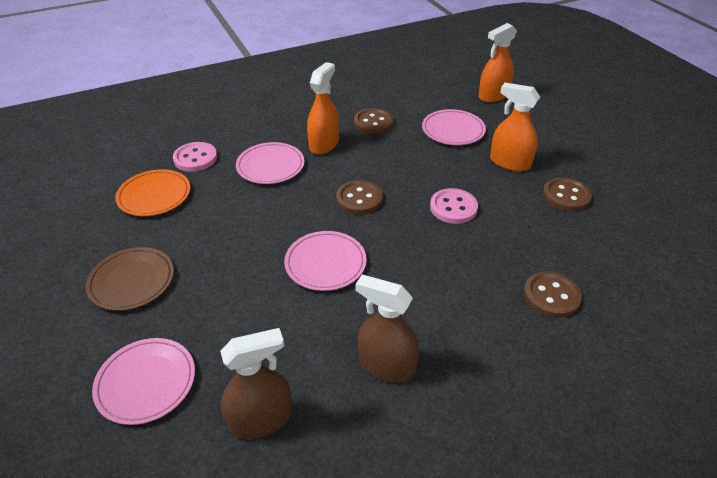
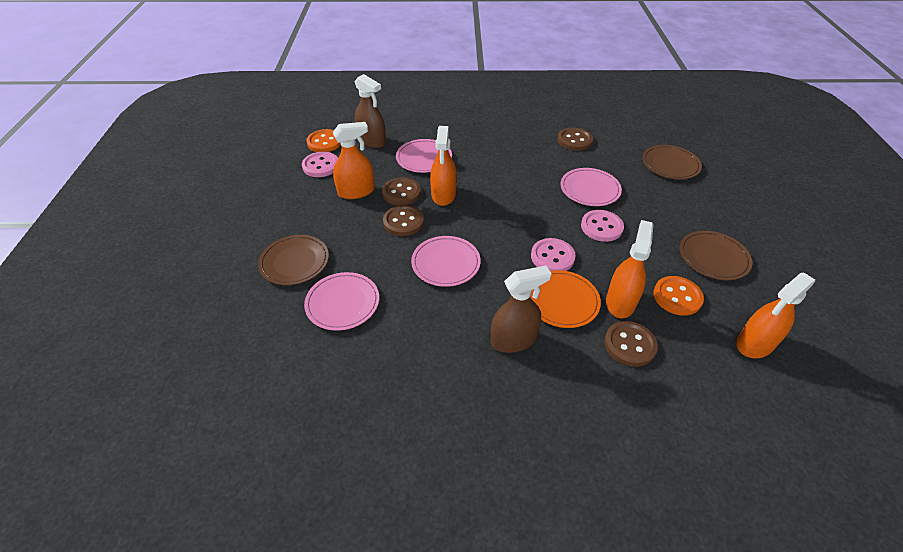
brown plate: 1 -> 3
orange button: 0 -> 2
orange spray bottle: 3 -> 4
pink button: 2 -> 3

